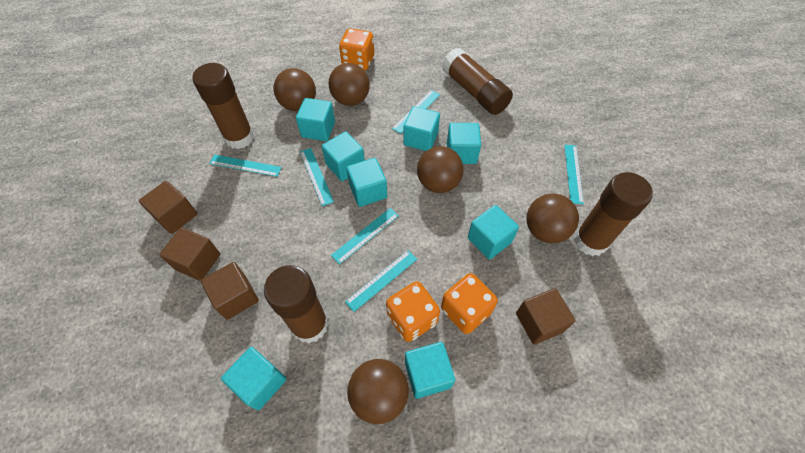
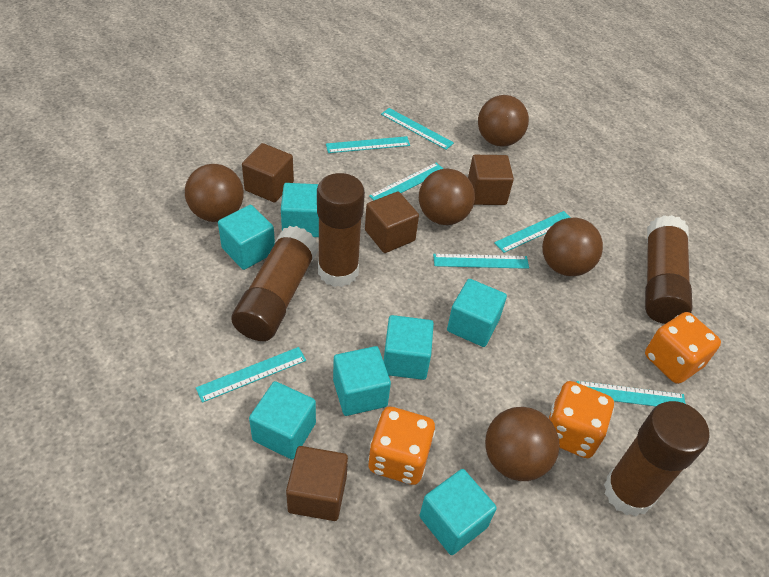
turquoise cube: 8 -> 7
turquoise ruler: 6 -> 7

